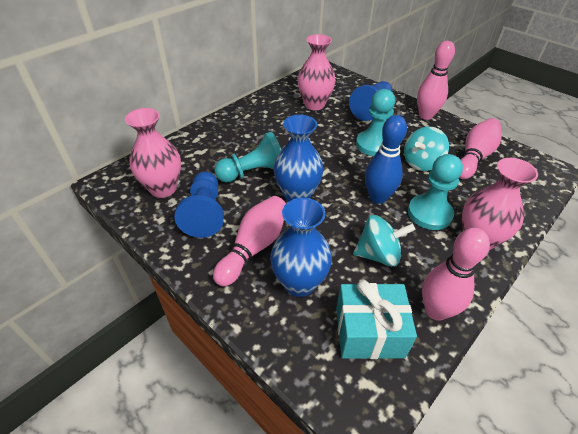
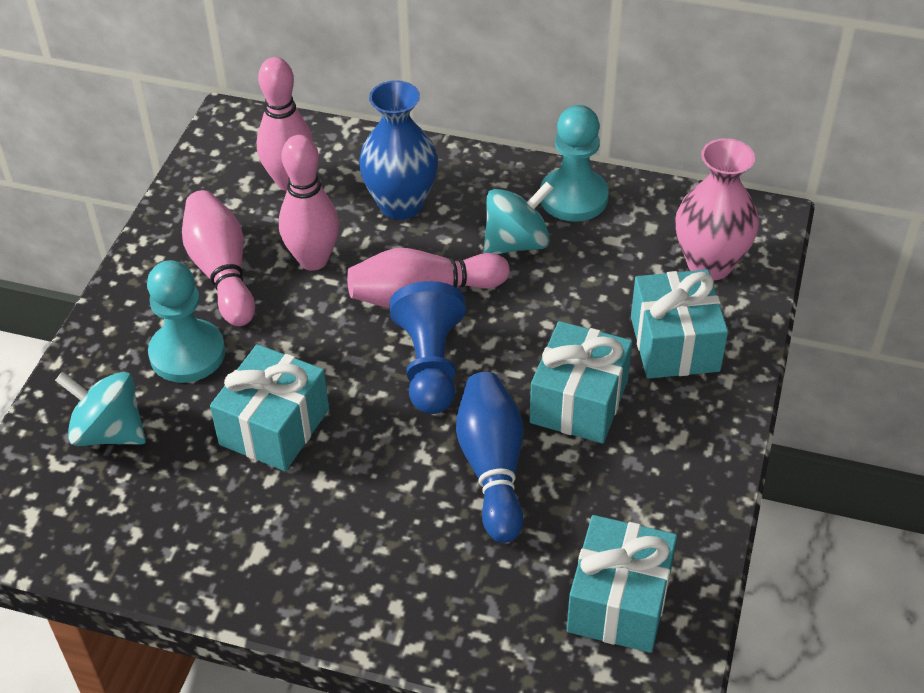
blue pawn: 2 -> 1
blue vase: 2 -> 1
pink vase: 3 -> 1
turquoise gift: 1 -> 4
turquoise pawn: 3 -> 2

